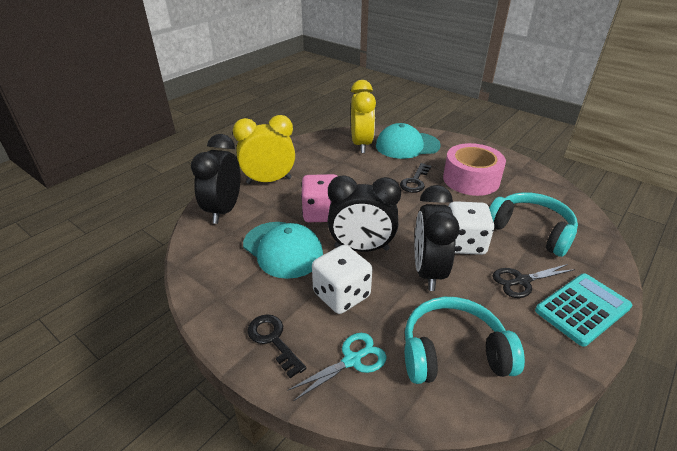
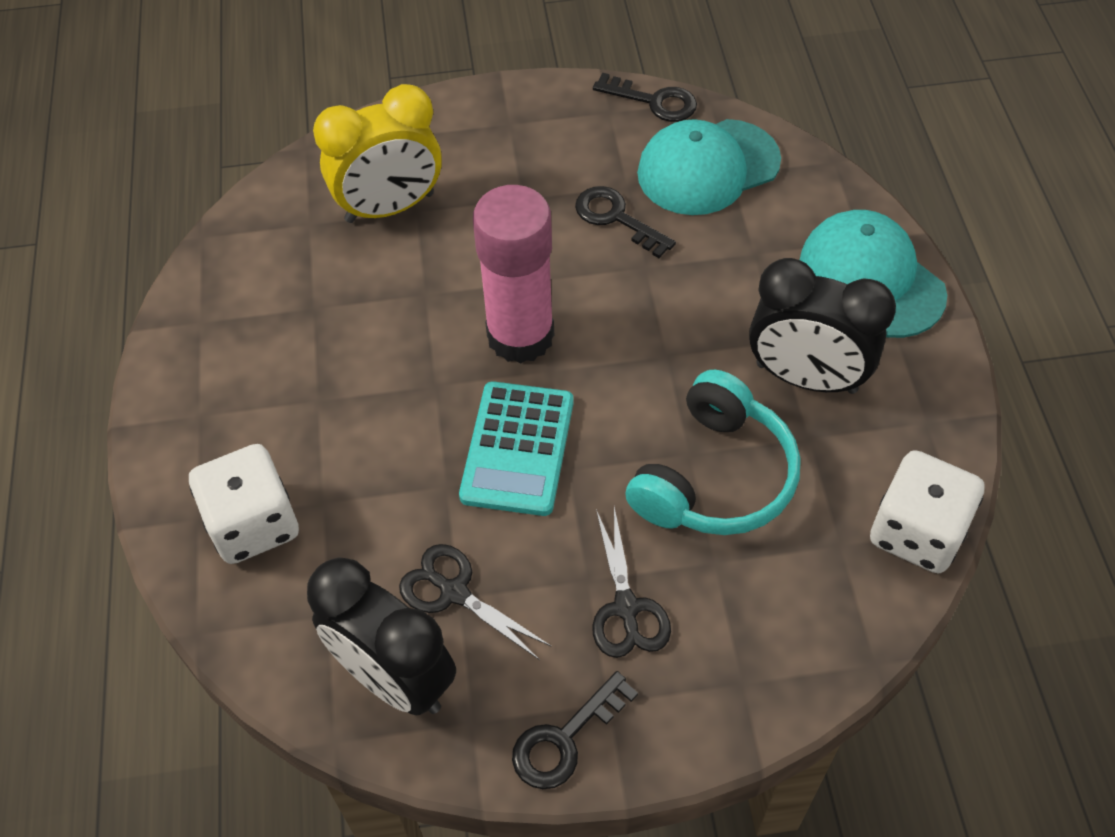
black clock: 3 -> 2
black key: 2 -> 3
black scissors: 1 -> 2
pink dice: 1 -> 0
pink glue stick: 0 -> 1
pink tape: 1 -> 0
turquoise headphones: 2 -> 1
turquoise scissors: 1 -> 0
yellow clock: 2 -> 1

